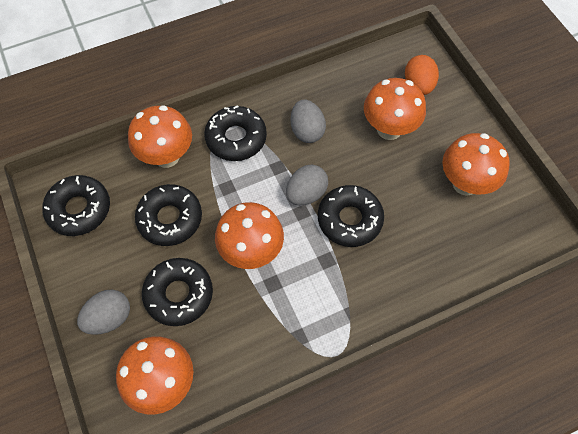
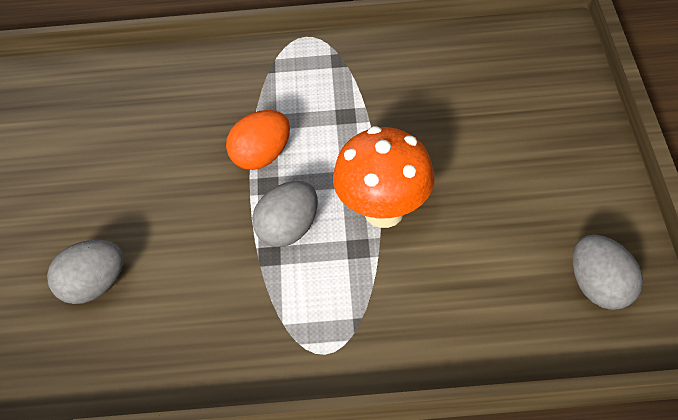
black donut: 5 -> 0
orange mushroom: 5 -> 1

